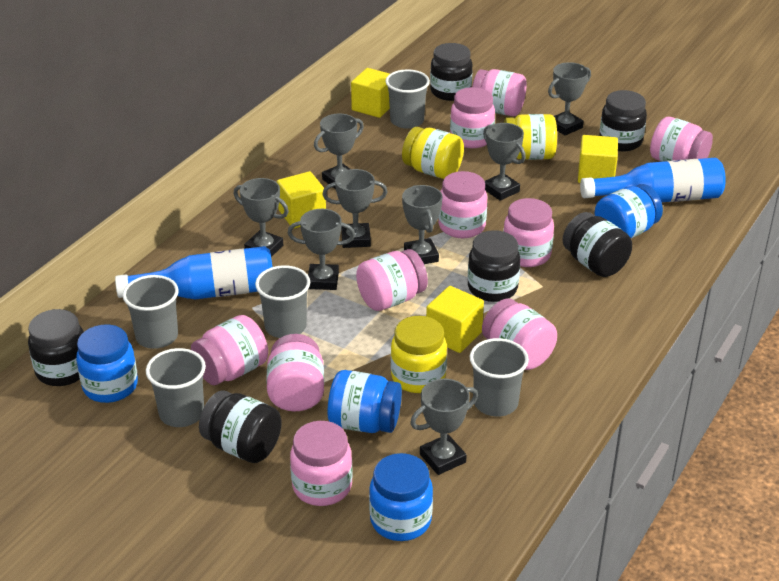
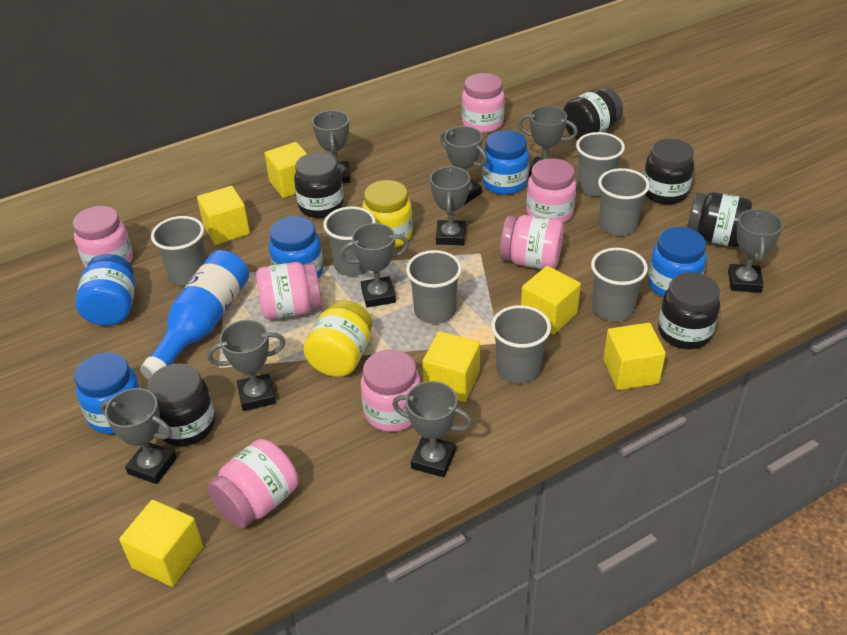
blue bottle: 2 -> 1
blue jar: 4 -> 5
grey cup: 5 -> 7
grey trophy: 8 -> 9
pink jar: 10 -> 7
yellow cube: 4 -> 6
yellow jar: 3 -> 2

